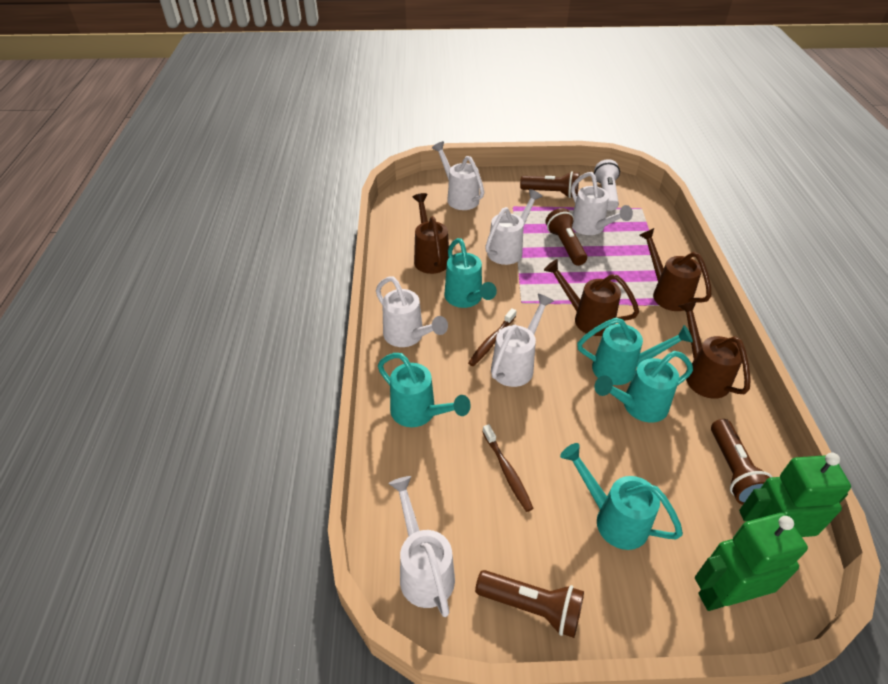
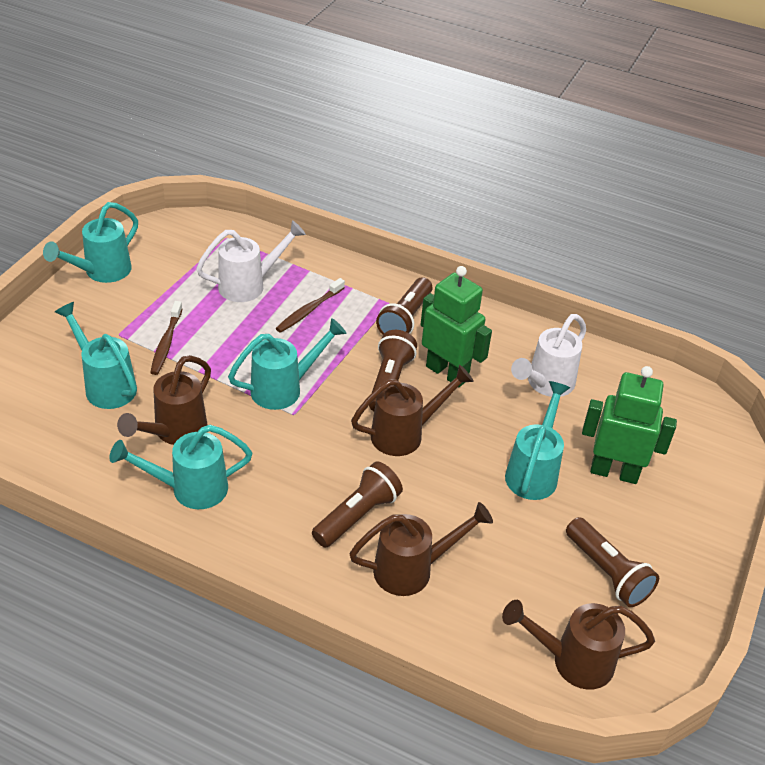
white flashlight: 1 -> 0
white watering can: 6 -> 2

